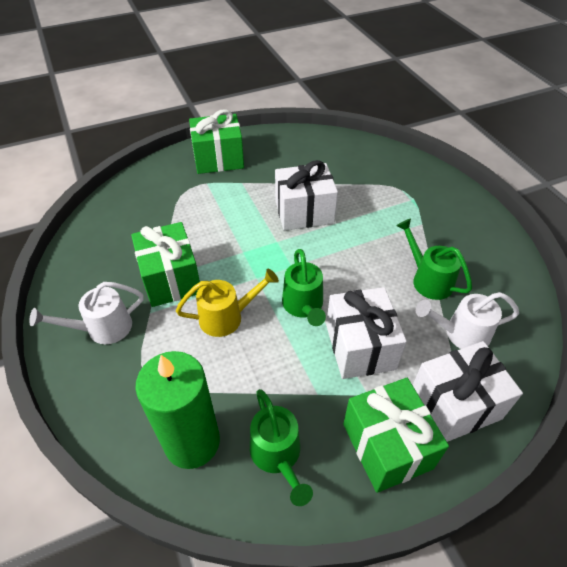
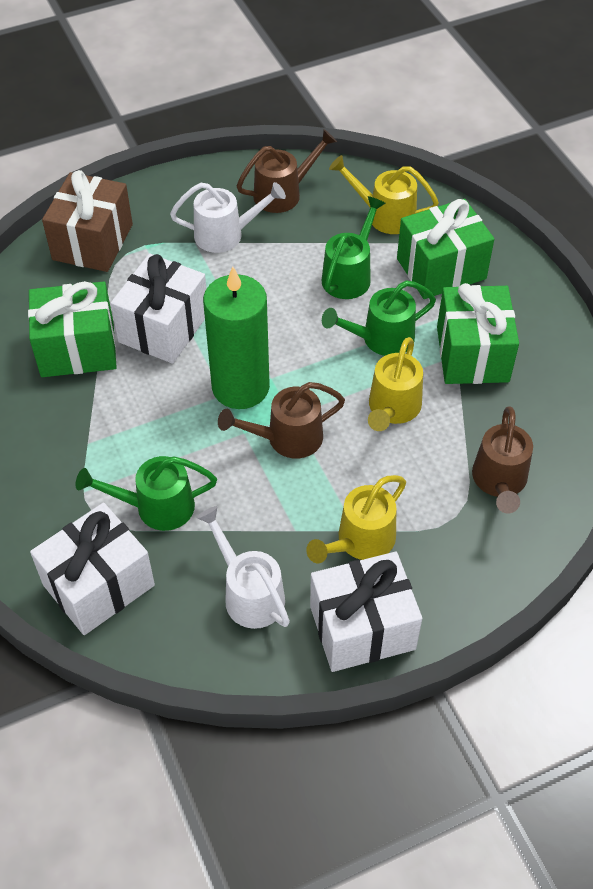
brown gift: 0 -> 1
brown watering can: 0 -> 3
yellow watering can: 1 -> 3

